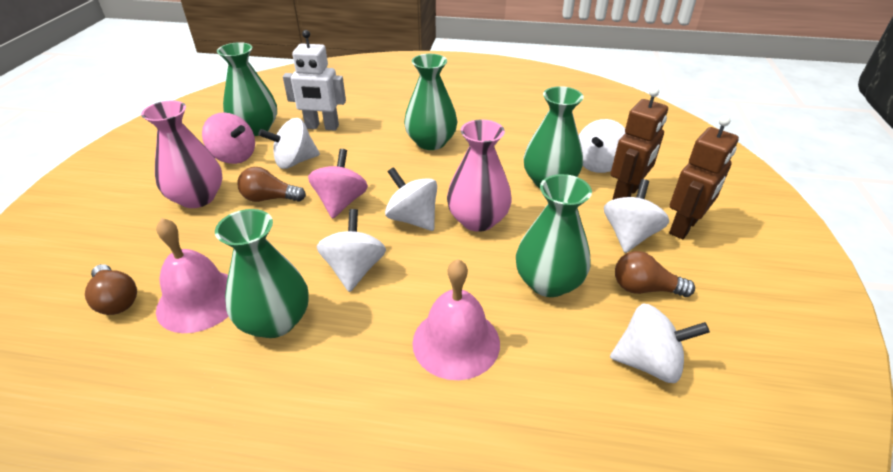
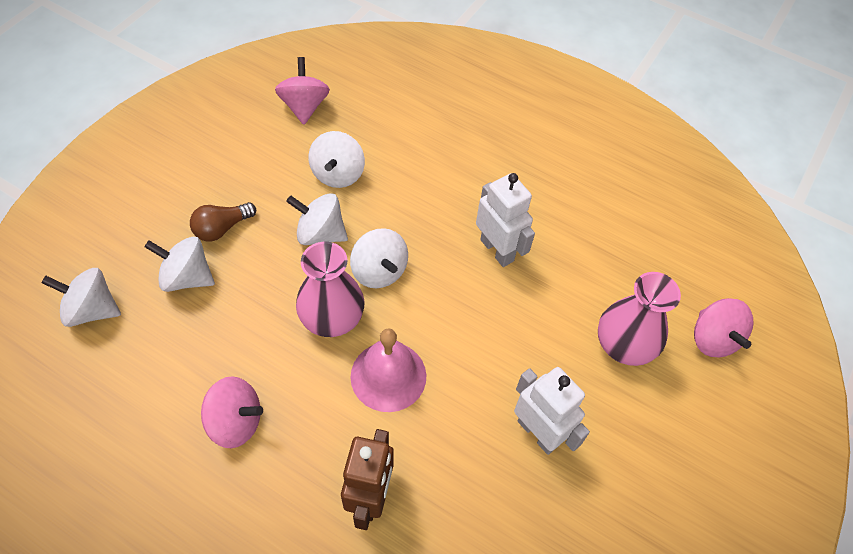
brown light bulb: 3 -> 1
brown robot: 2 -> 1
green vase: 5 -> 0
pink bell: 2 -> 1
pink spinning top: 2 -> 3
white robot: 1 -> 2
white spinning top: 6 -> 5

